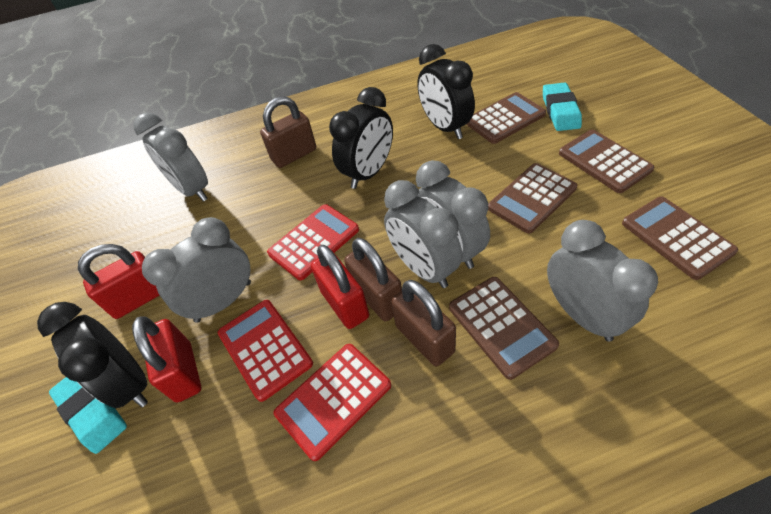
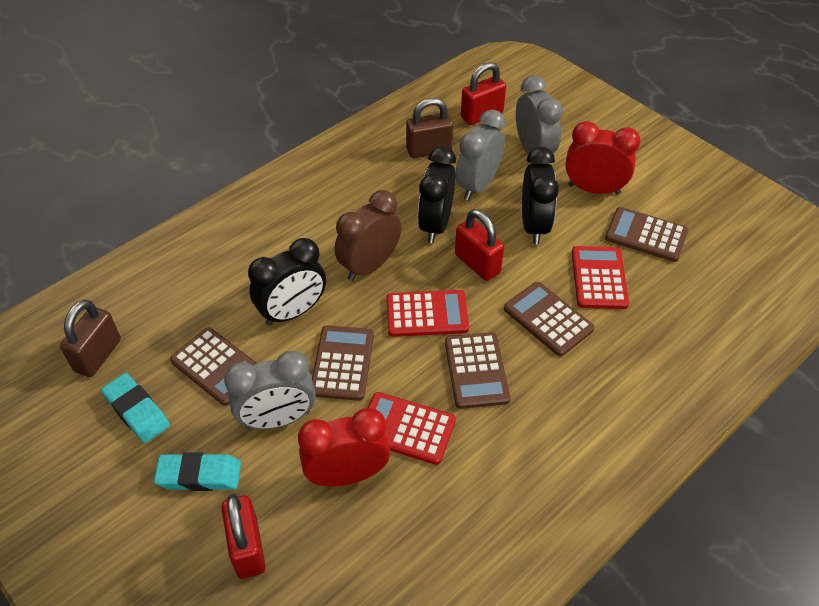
brown clock: 0 -> 1
brown padlock: 3 -> 2
grey clock: 5 -> 3
red clock: 0 -> 2

